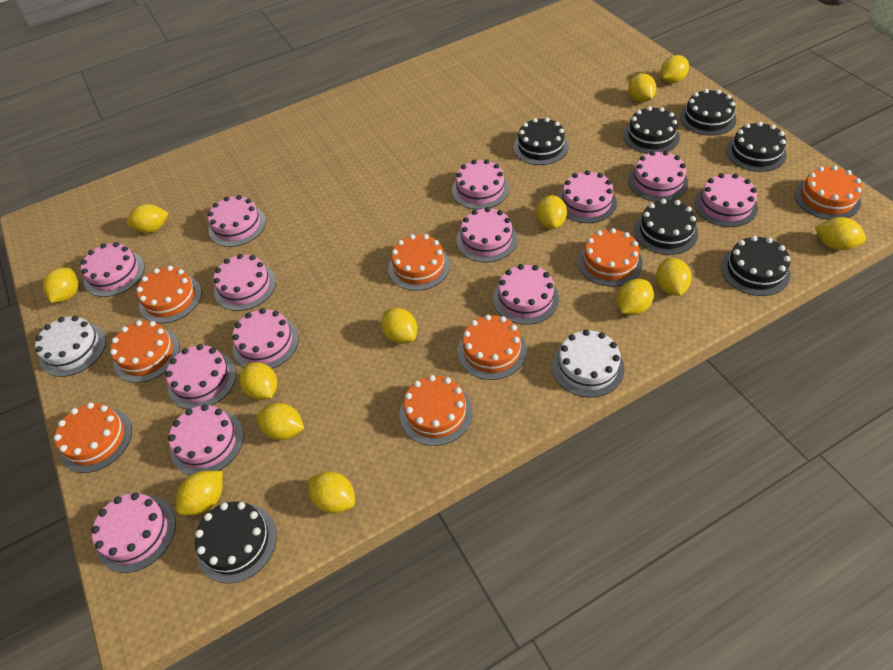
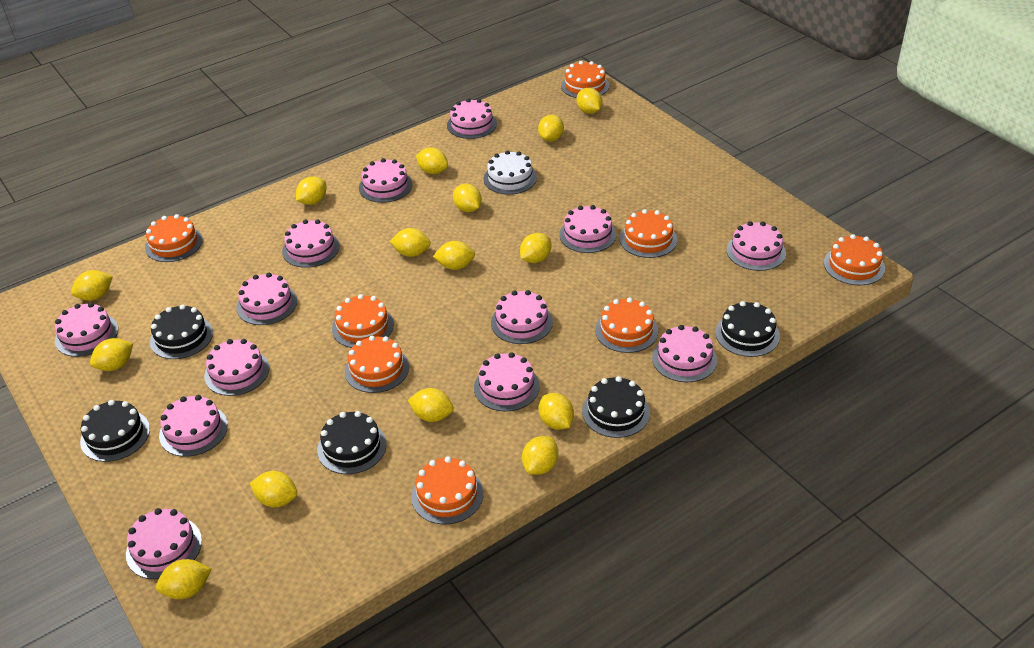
black cake: 7 -> 5
white cake: 2 -> 1
yellow lemon: 13 -> 15

